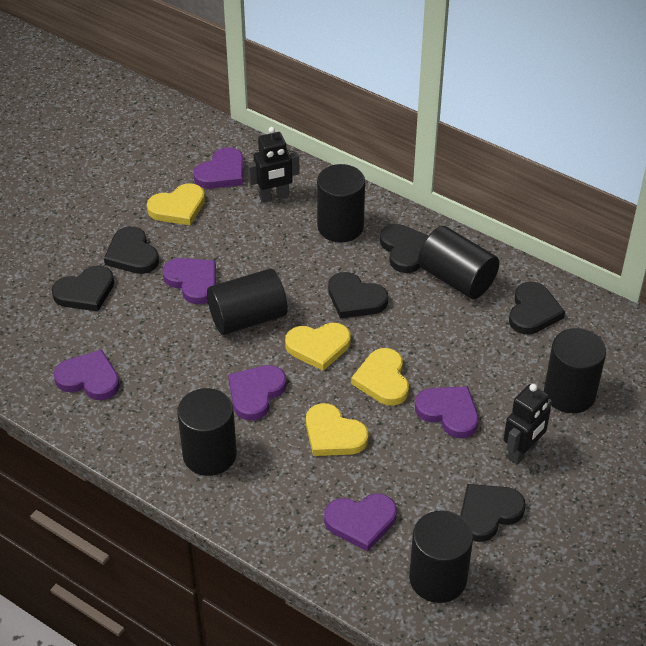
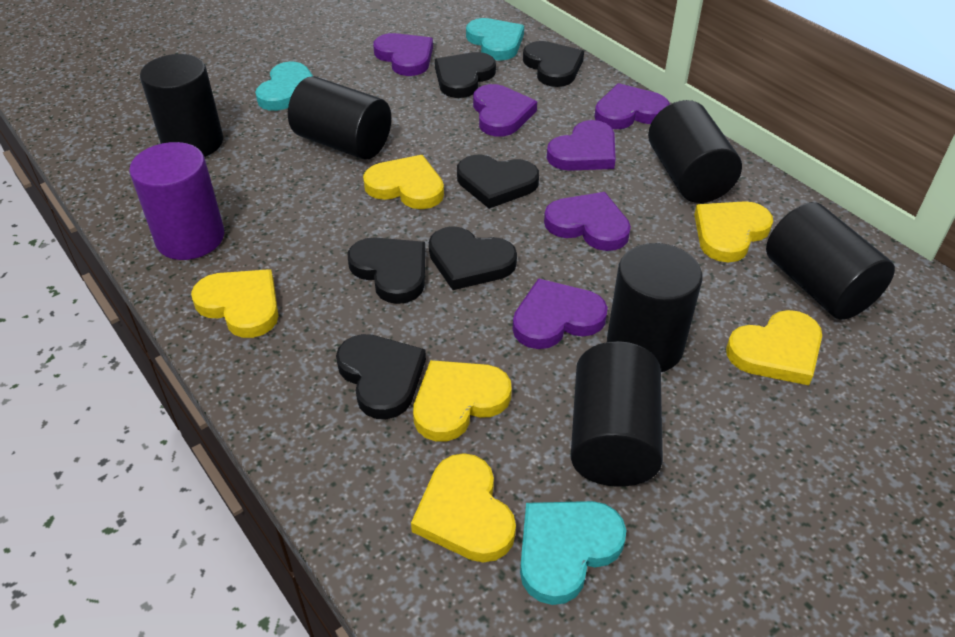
black robot: 2 -> 0
purple cylinder: 0 -> 1
turquoise heart: 0 -> 3
yellow heart: 4 -> 6

